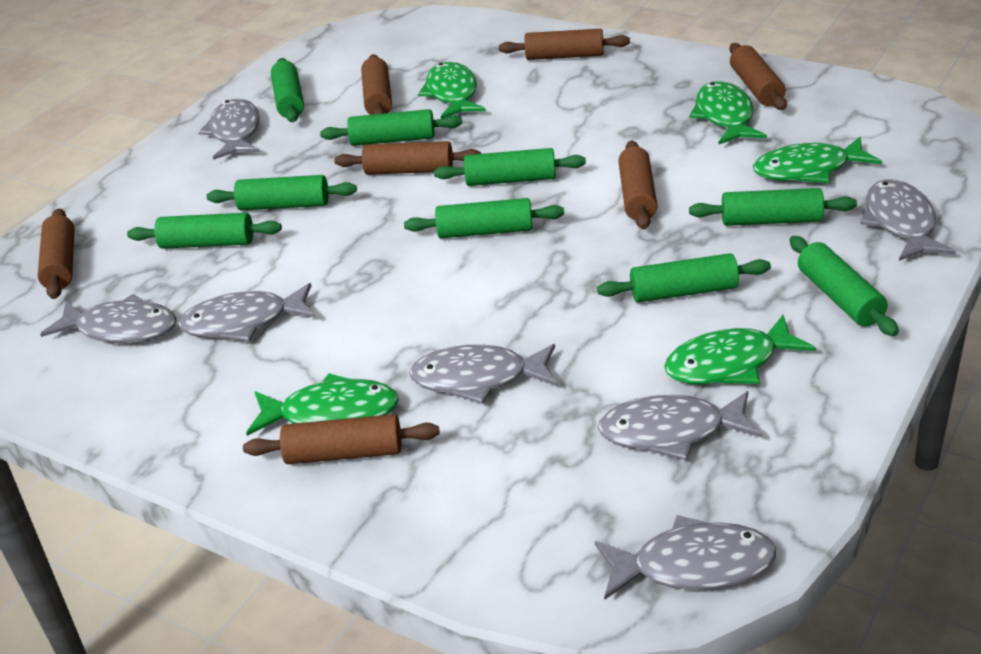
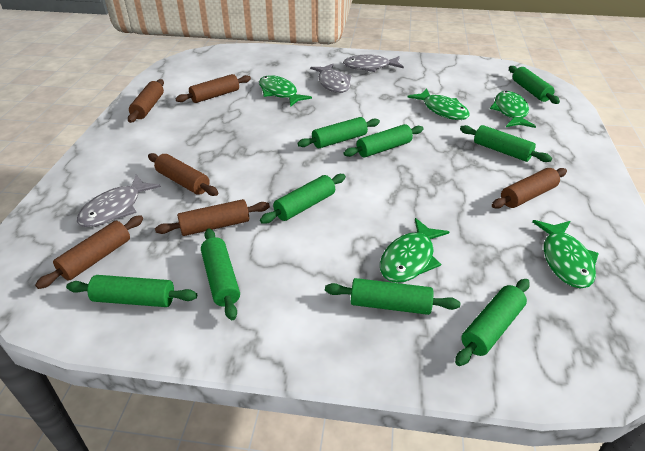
brown rolling pin: 7 -> 6
grey fish: 7 -> 3

